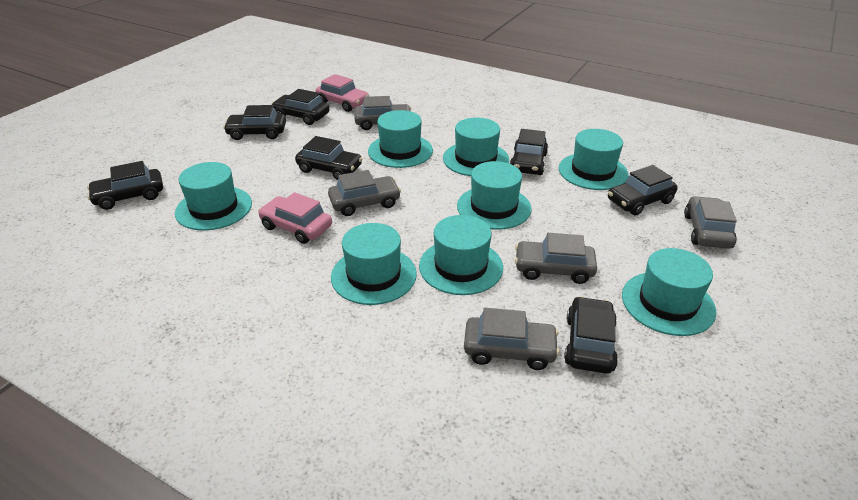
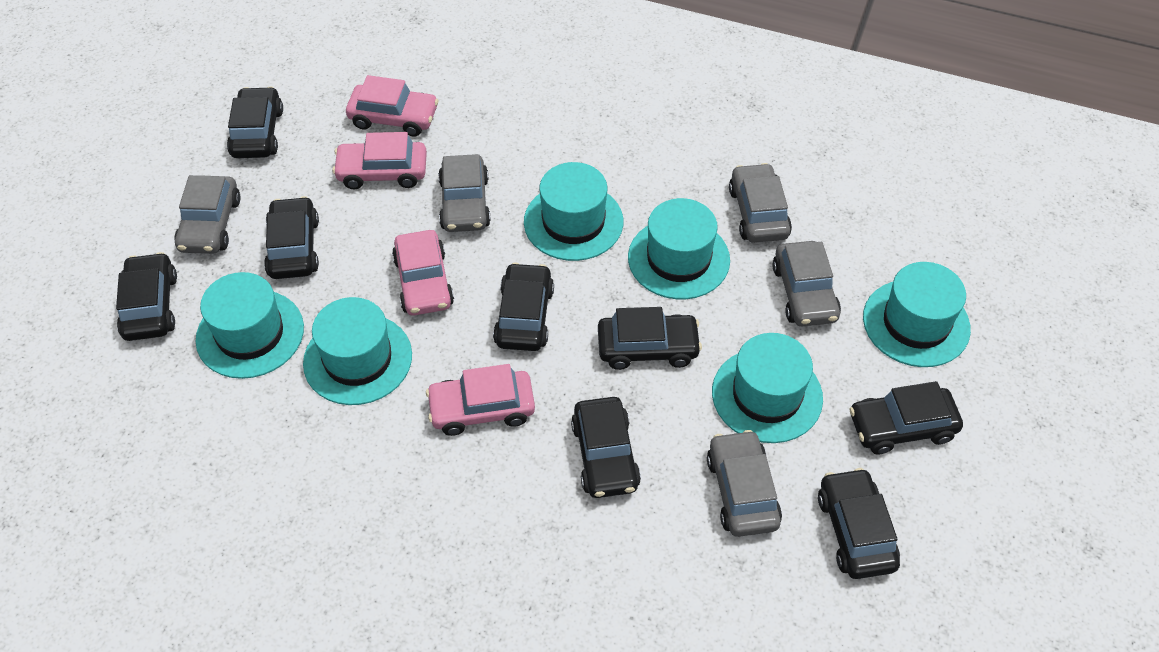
black car: 7 -> 8
pink car: 2 -> 4
turquoise hat: 8 -> 6

